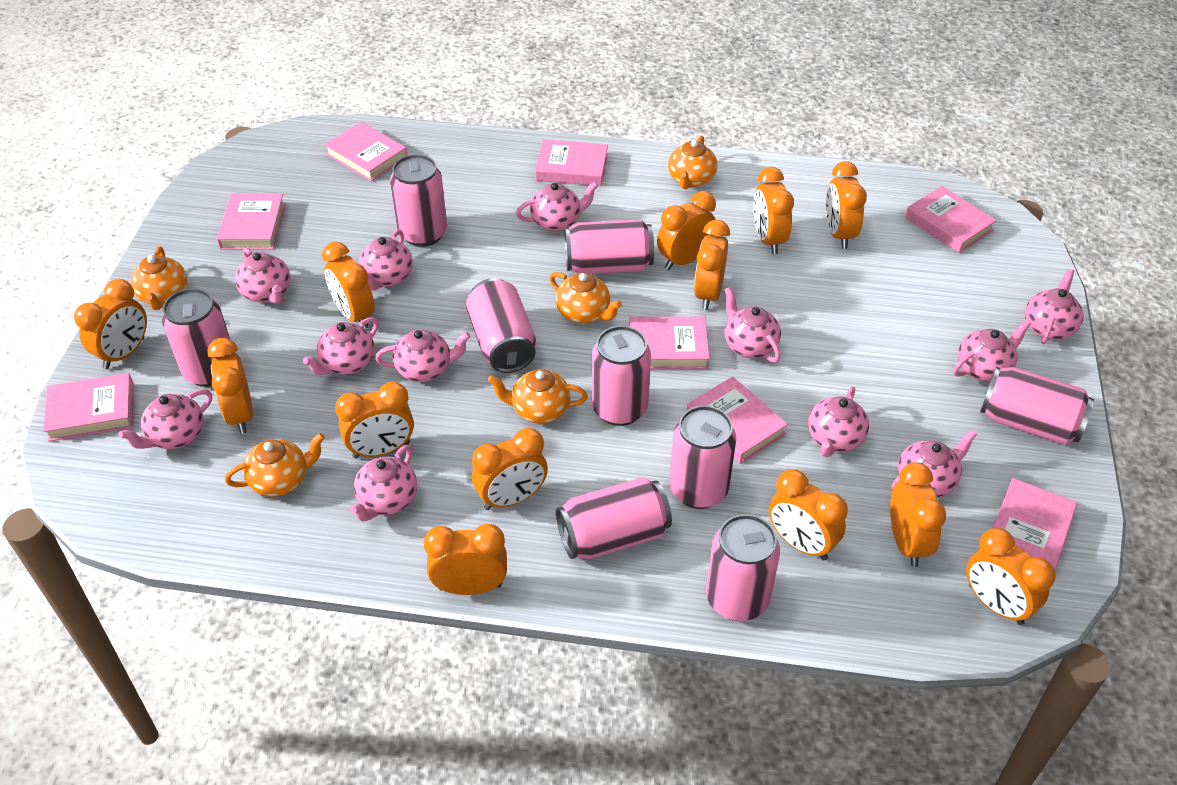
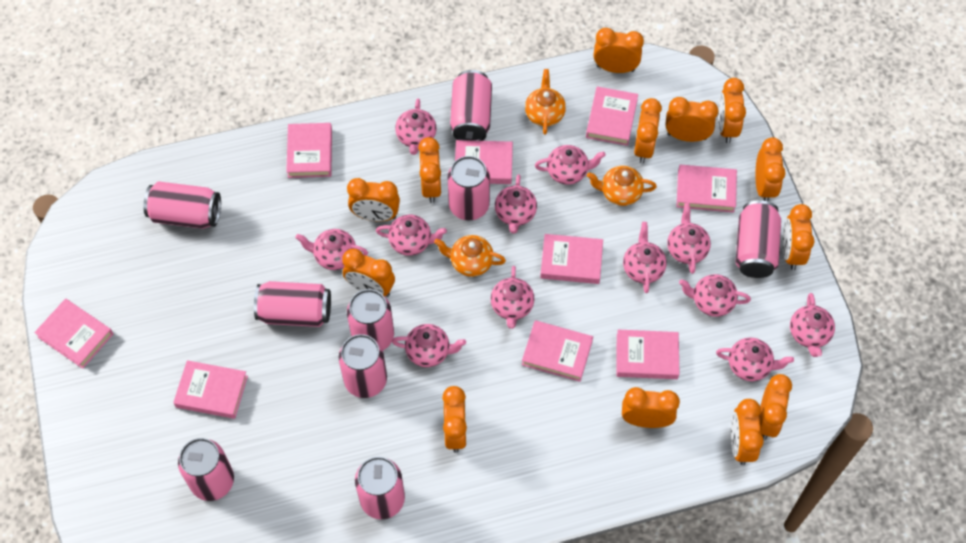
orange teapot: 5 -> 3
pink book: 8 -> 9

